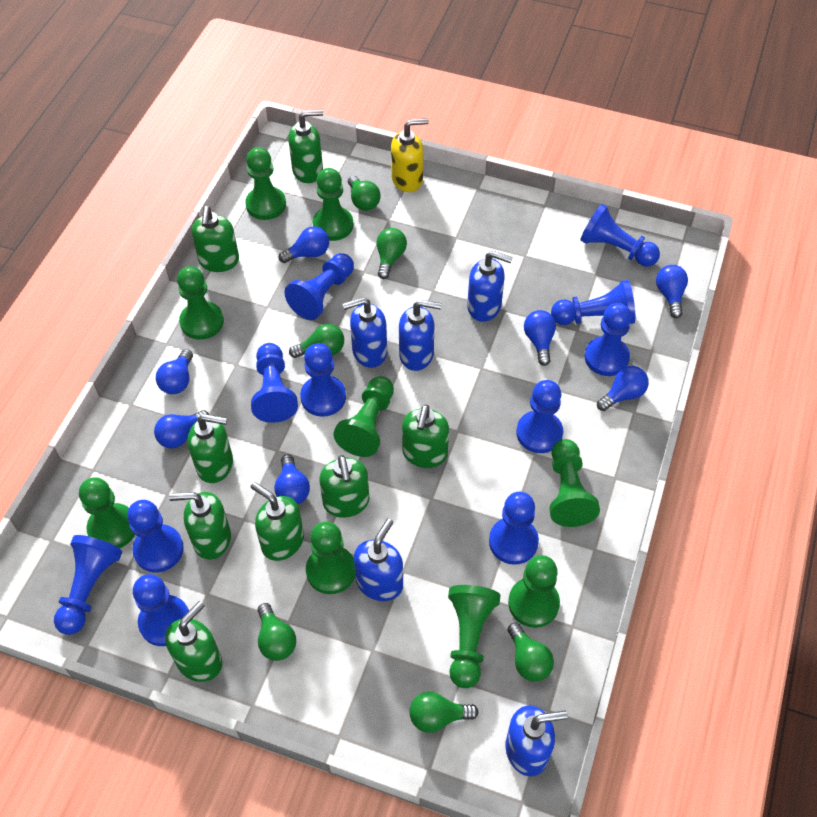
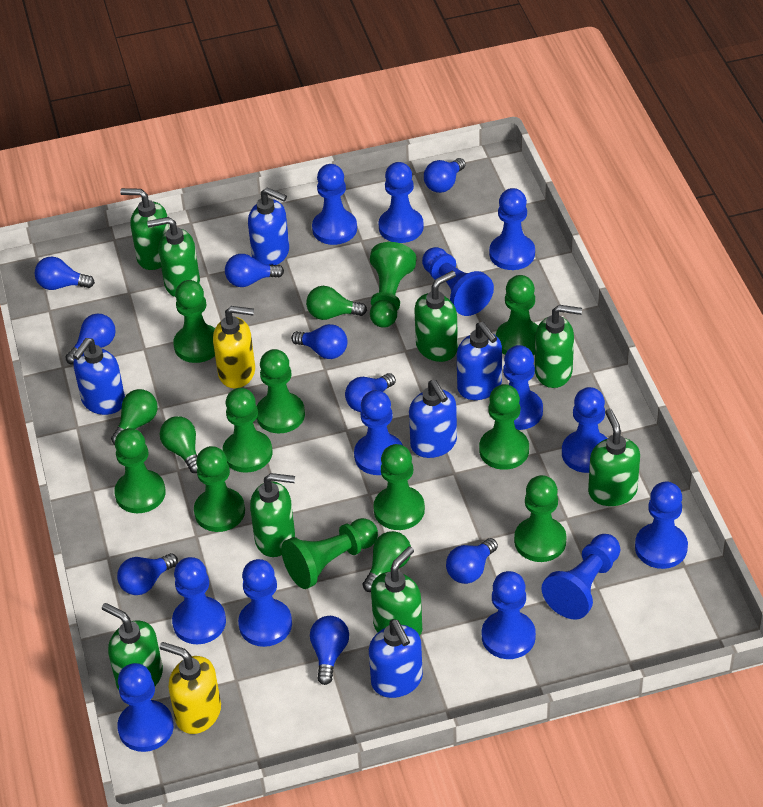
blue light bulb: 7 -> 9
blue pawn: 11 -> 13
green light bulb: 6 -> 4
green pawn: 9 -> 11
yellow soap dispenser: 1 -> 2

